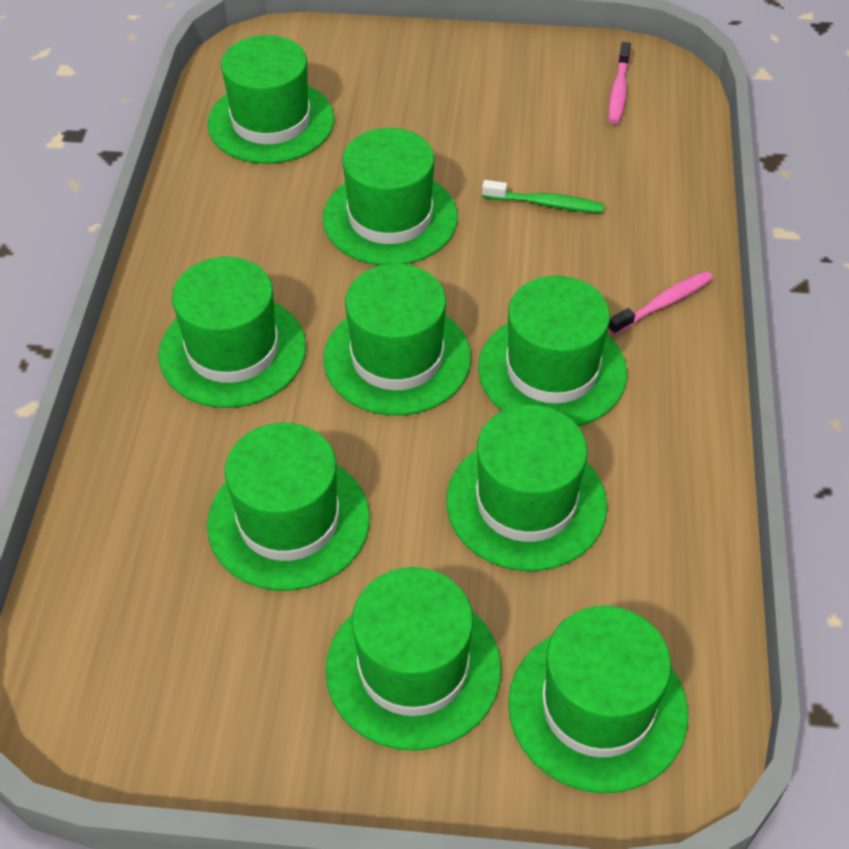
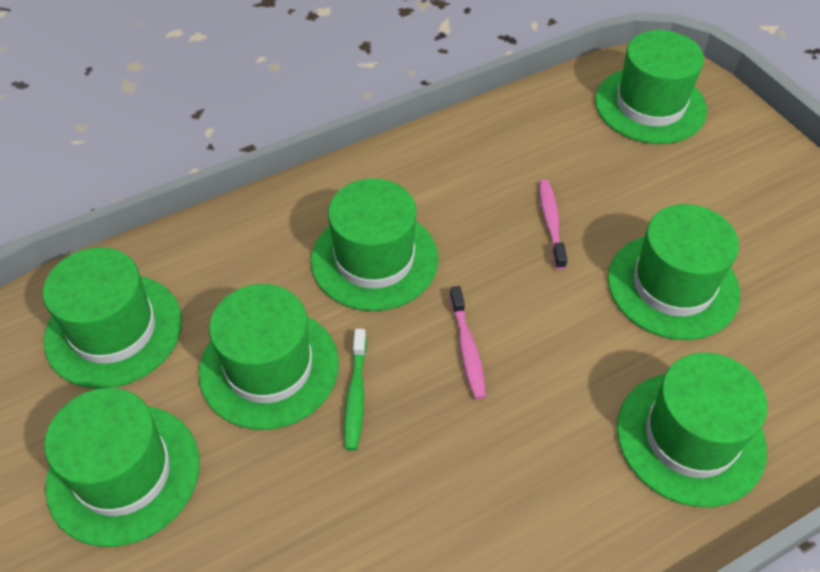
green hat: 9 -> 7

